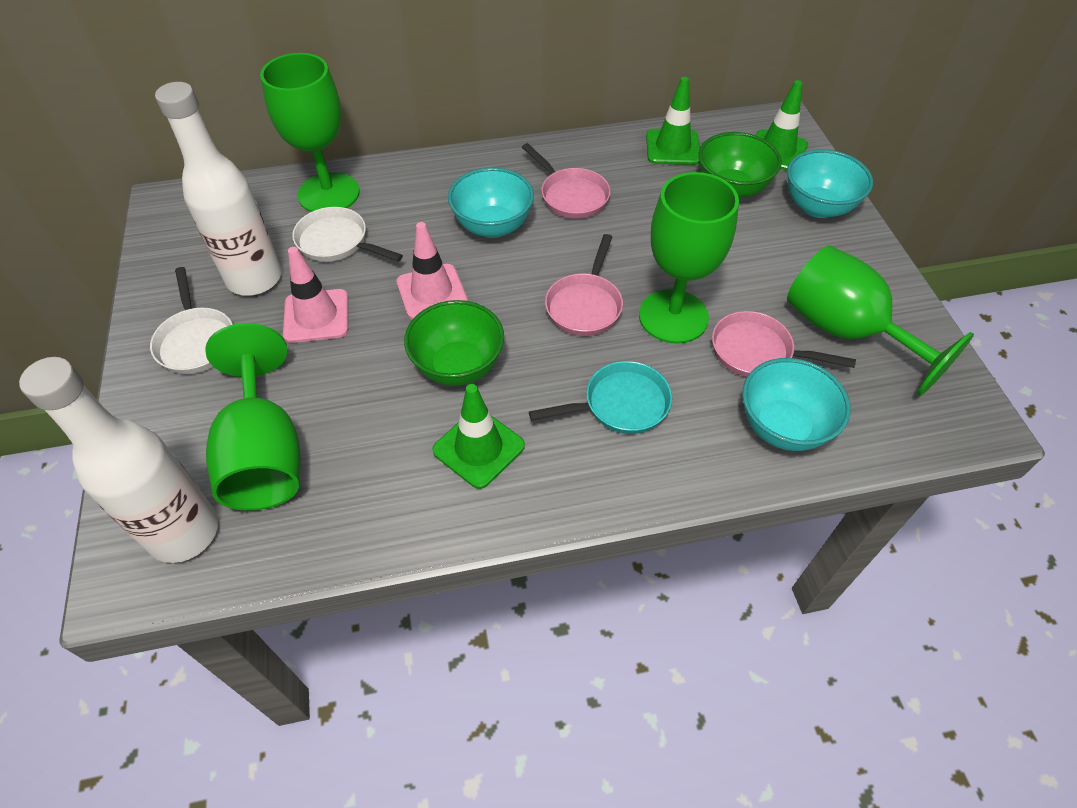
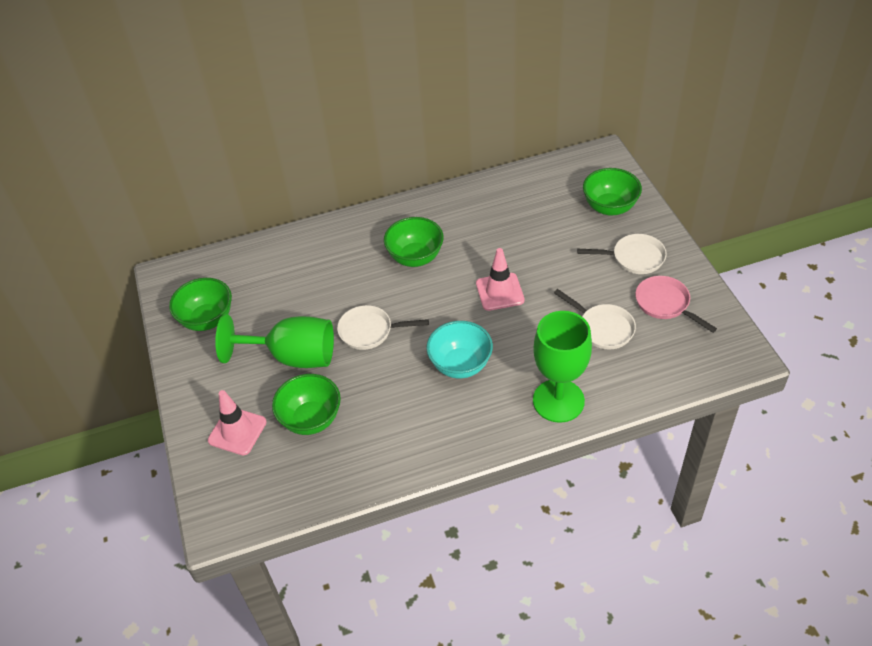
green bowl: 2 -> 4
green goblet: 4 -> 2
green traffic cone: 3 -> 0
pink pan: 3 -> 1
turquoise bowl: 3 -> 1
turquoise pan: 1 -> 0
white bottle: 2 -> 0
white pan: 2 -> 3

